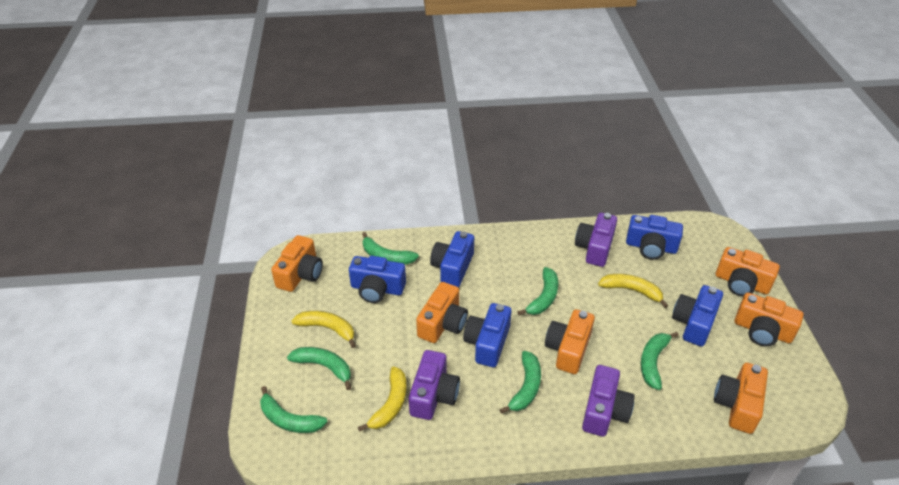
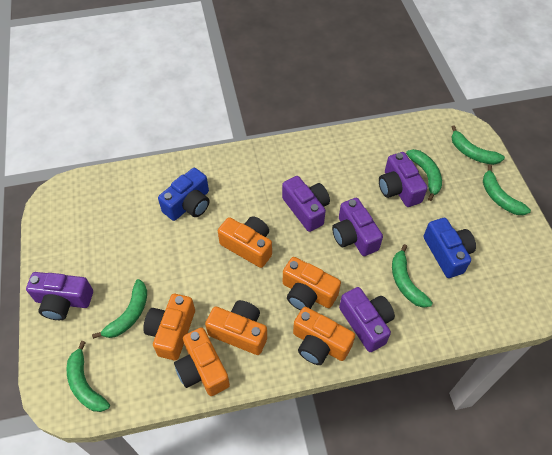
blue camera: 5 -> 2
purple camera: 3 -> 5
yellow banana: 3 -> 0

